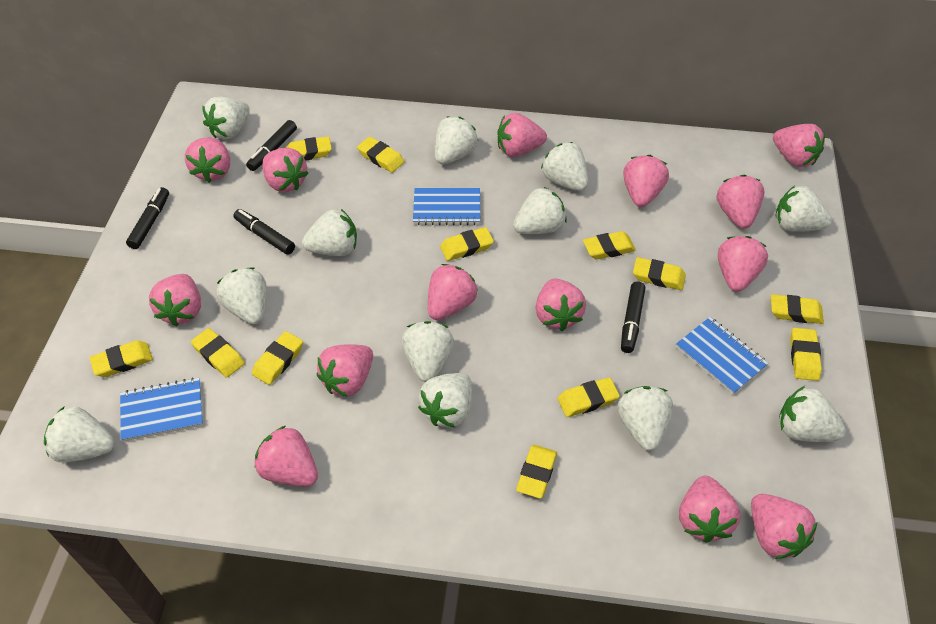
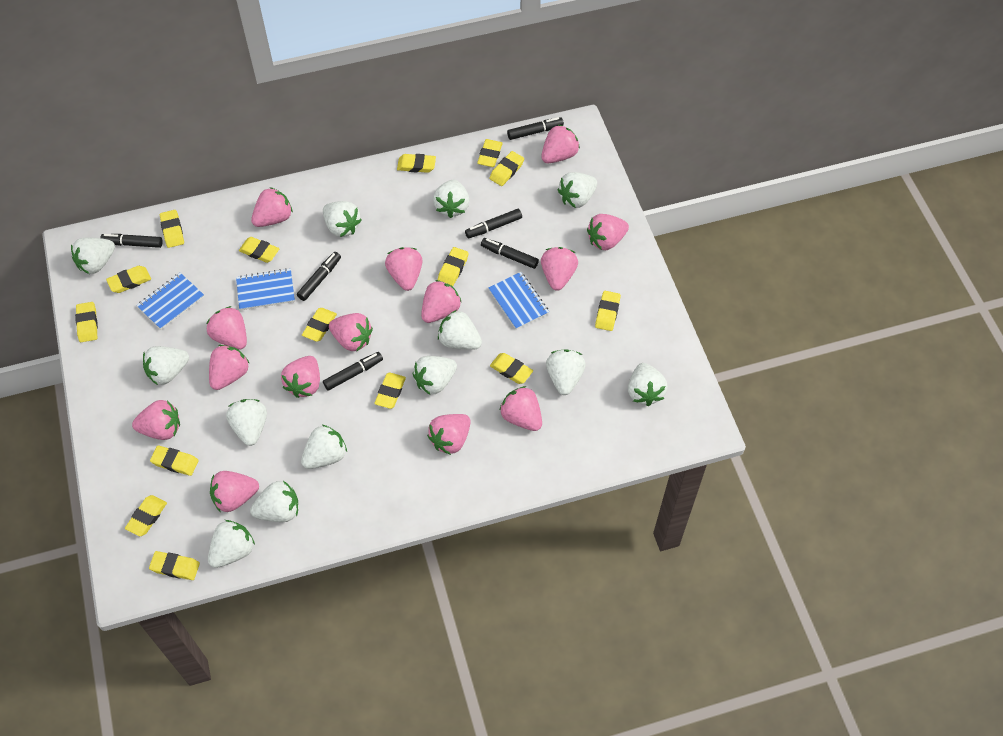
black marker: 4 -> 6
white strawberry: 12 -> 13
yellow eraser: 12 -> 15

